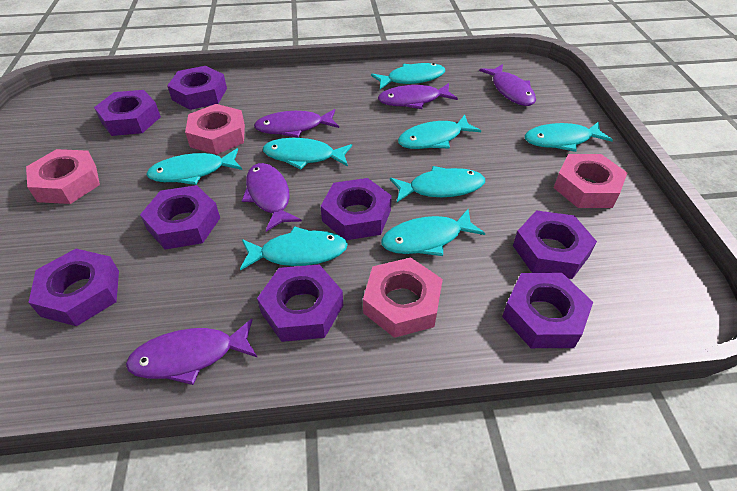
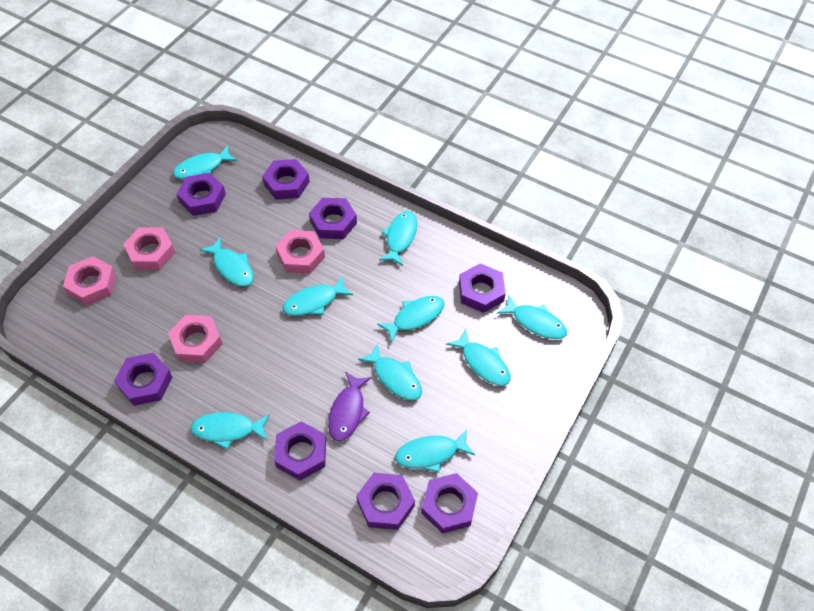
purple fish: 5 -> 1
turquoise fish: 8 -> 10

